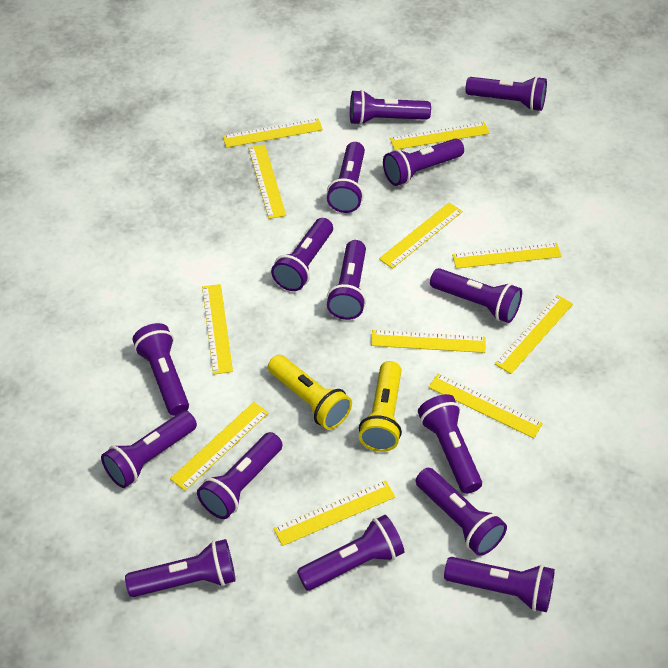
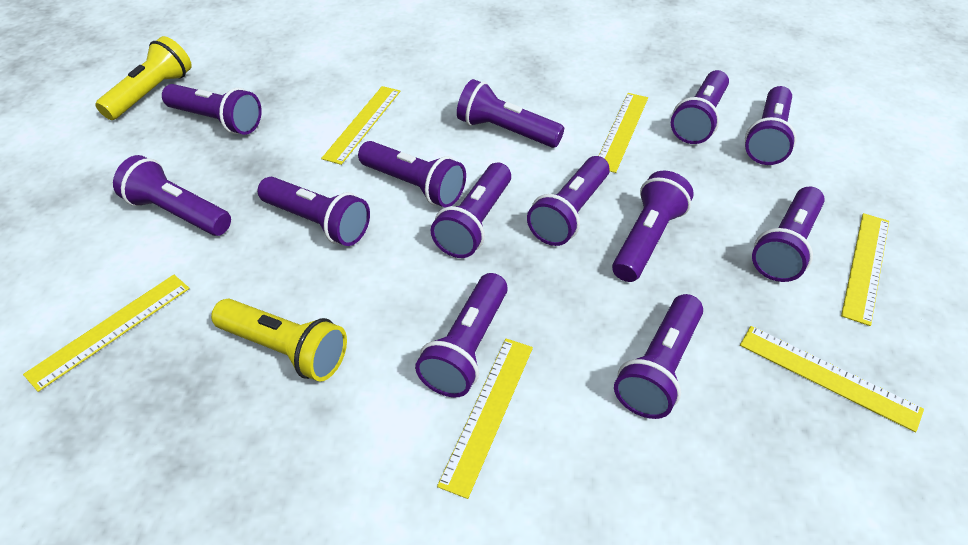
purple flashlight: 15 -> 13
yellow ruler: 11 -> 6

